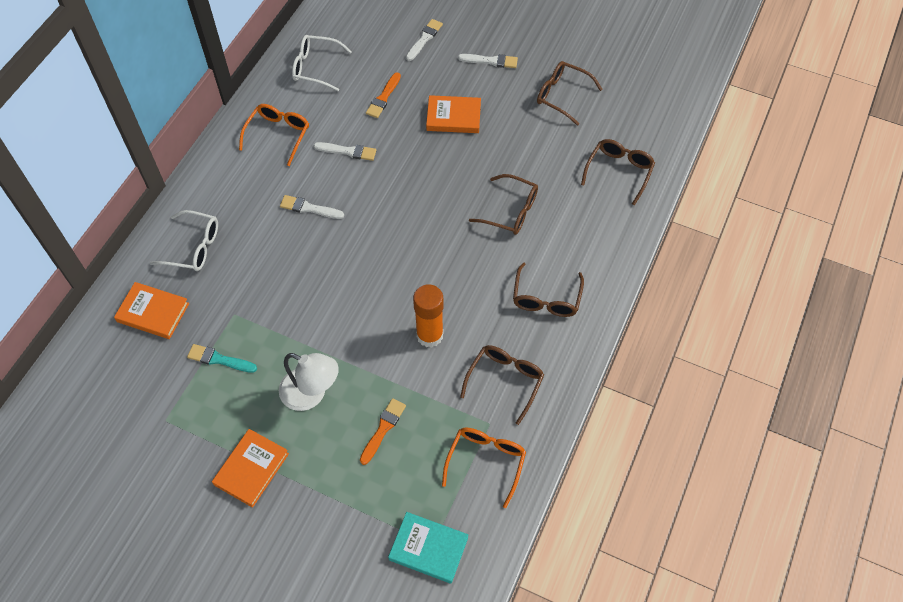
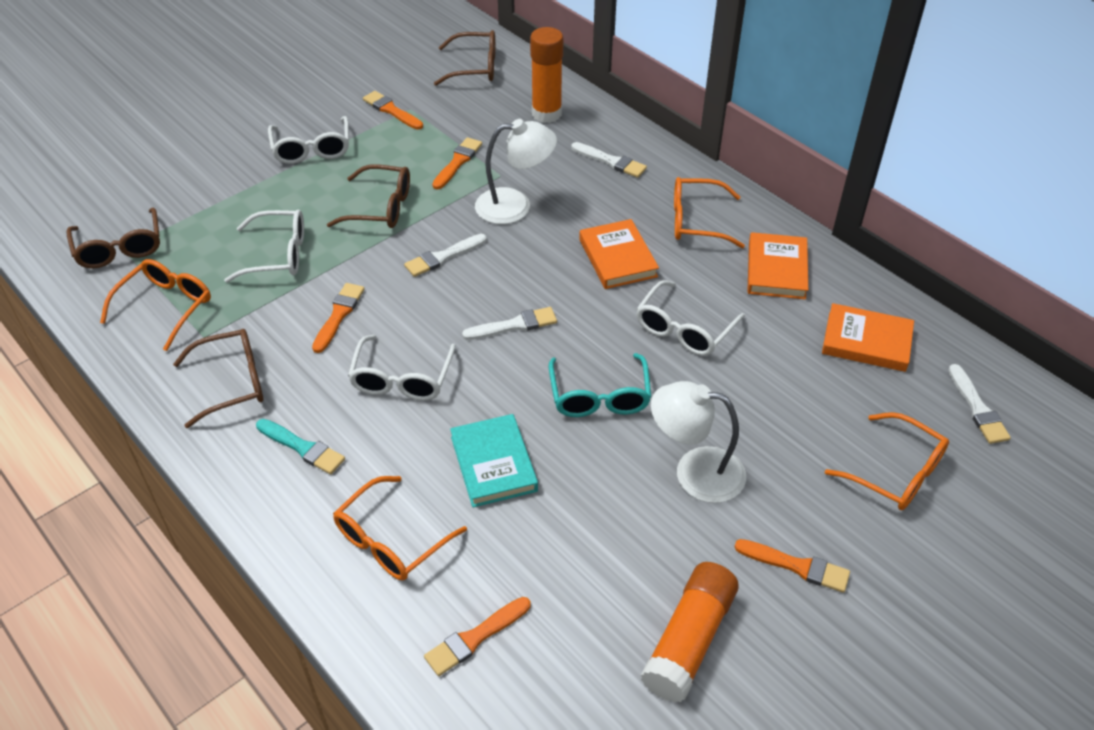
brown glasses: 5 -> 4
orange brush: 2 -> 5
orange glasses: 2 -> 4
orange glue stick: 1 -> 2
turquoise glasses: 0 -> 1
white glasses: 2 -> 4
white lamp: 1 -> 2

